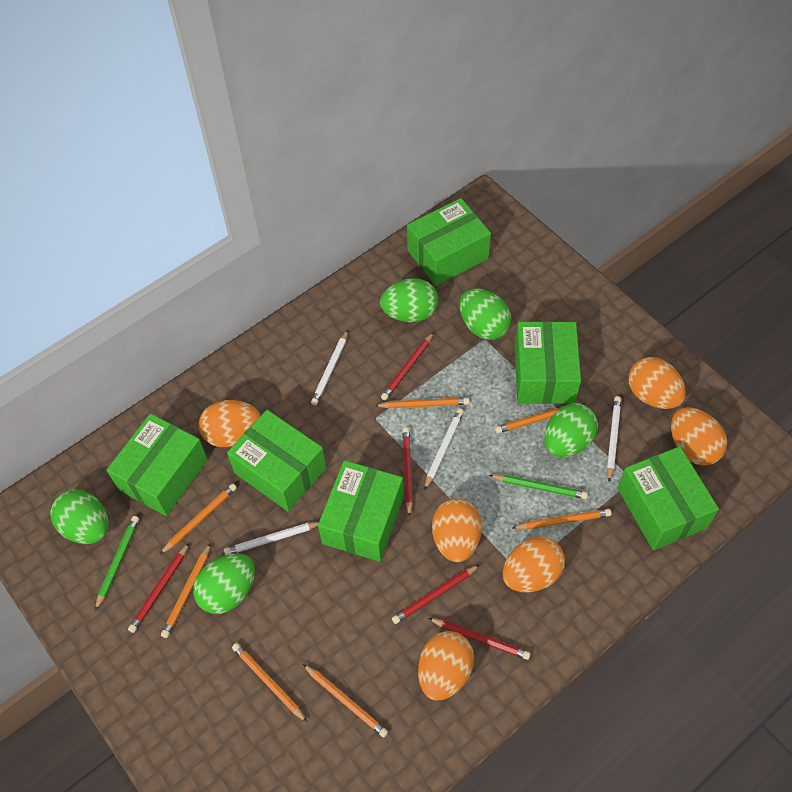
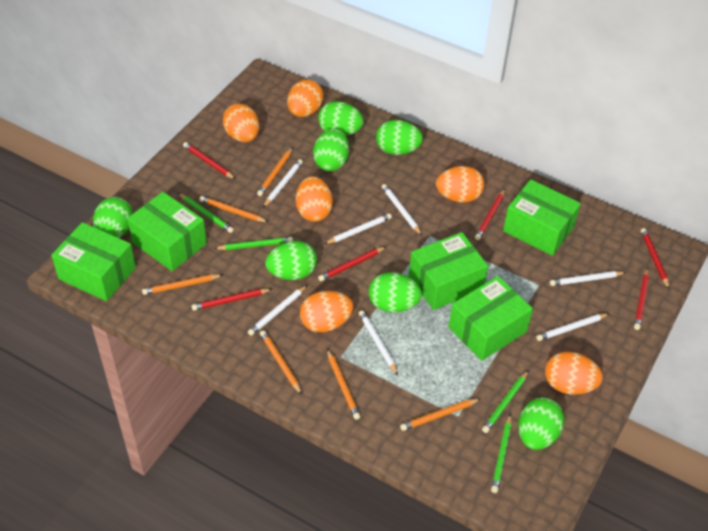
green box: 6 -> 5
green egg: 5 -> 7
green pencil: 2 -> 4
orange pencil: 7 -> 6
red pencil: 5 -> 6
white pencil: 4 -> 7

